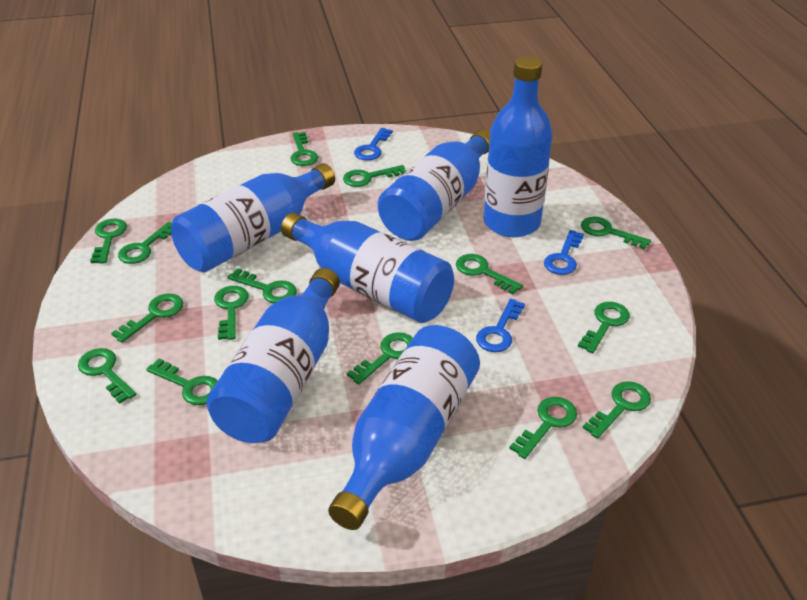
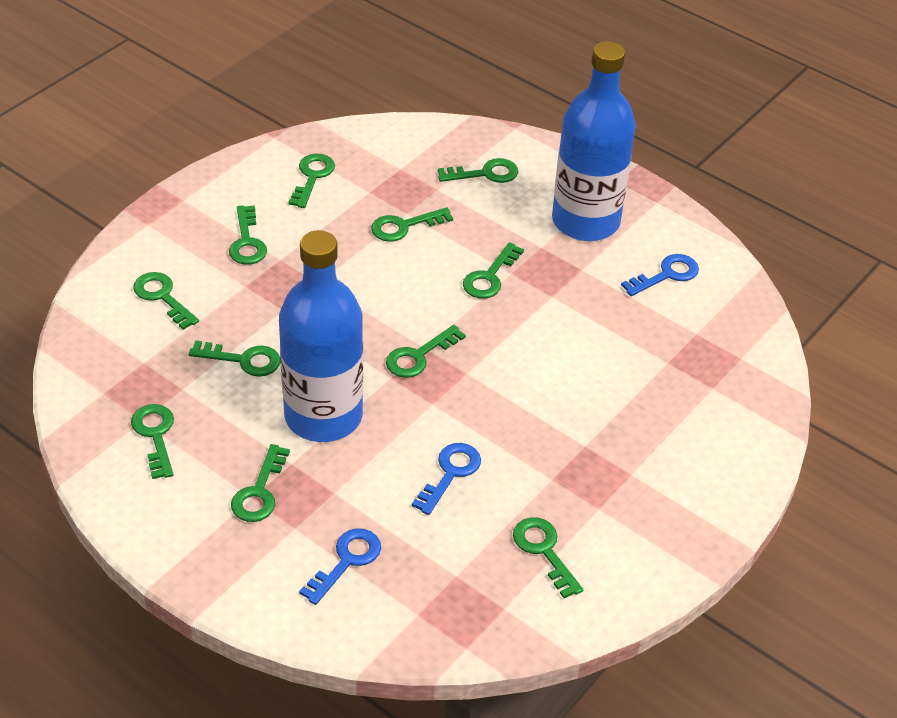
blue bottle: 6 -> 2
green key: 15 -> 11

